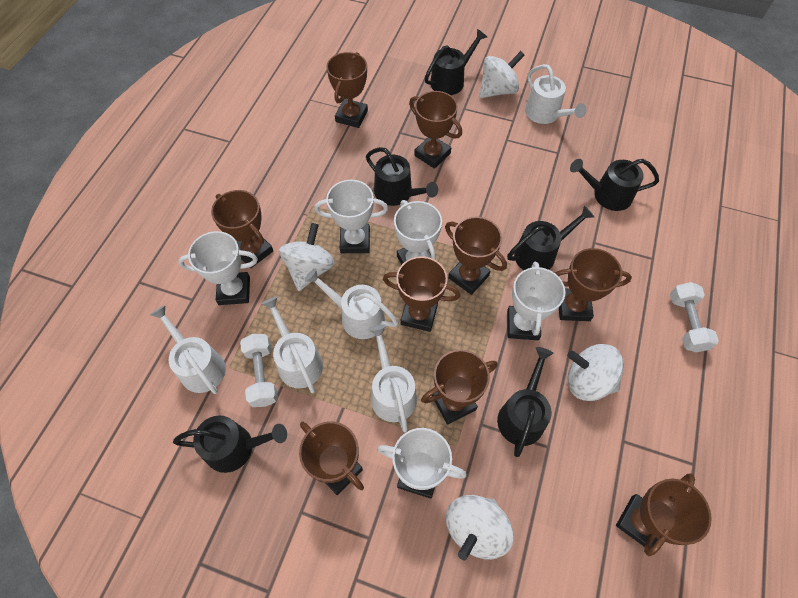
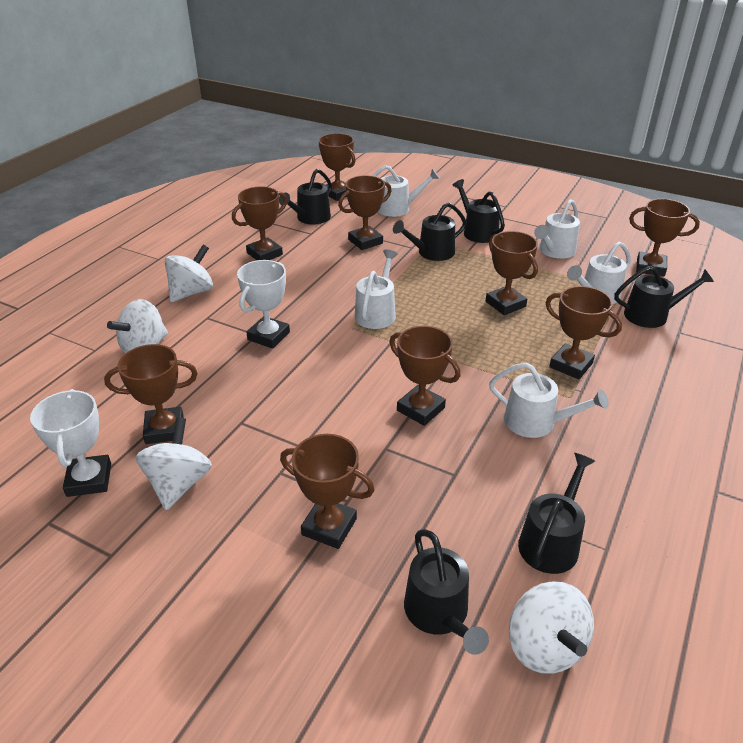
white dumbbell: 2 -> 0
white trophy: 5 -> 2

